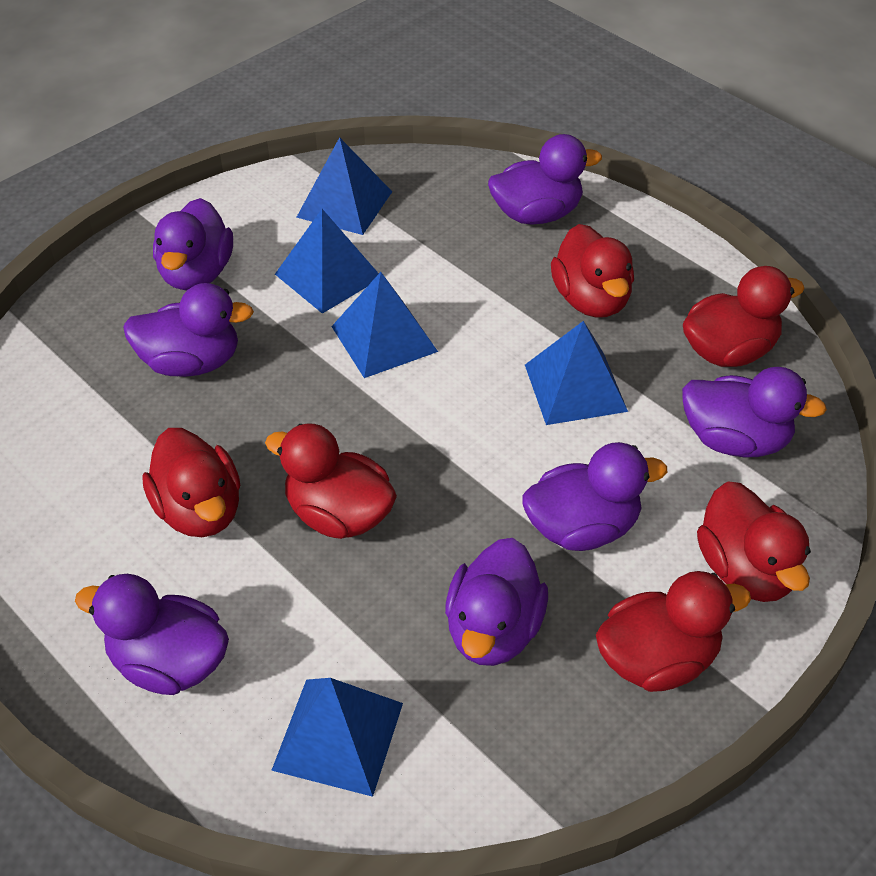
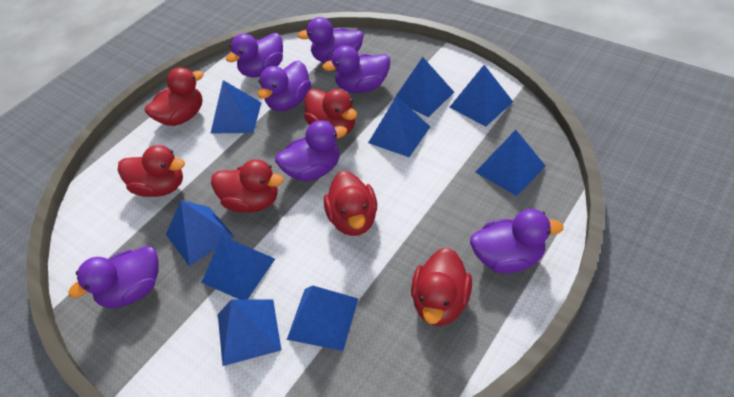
blue pyramid: 5 -> 9

